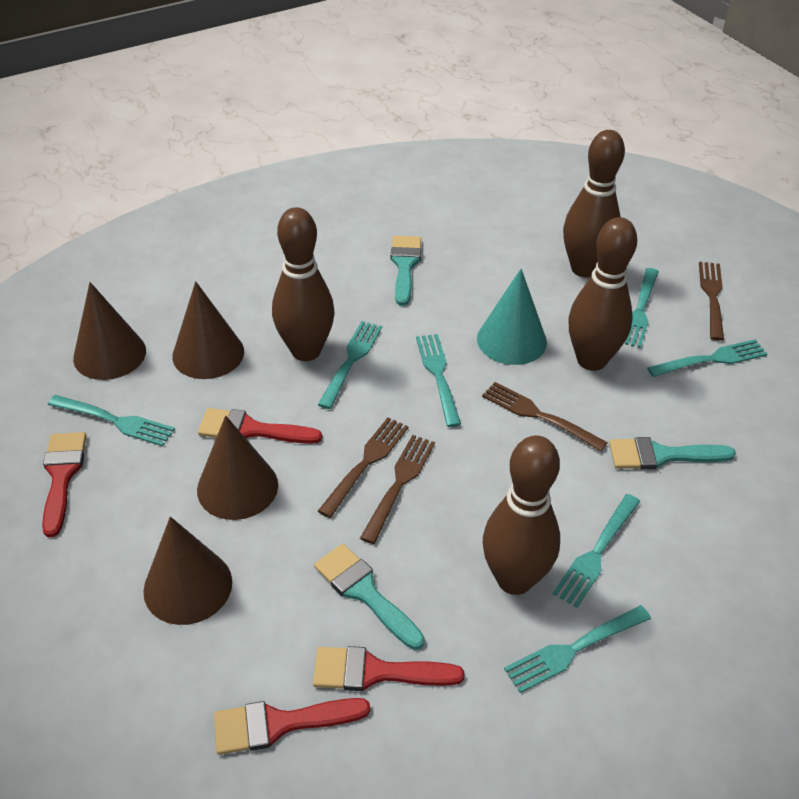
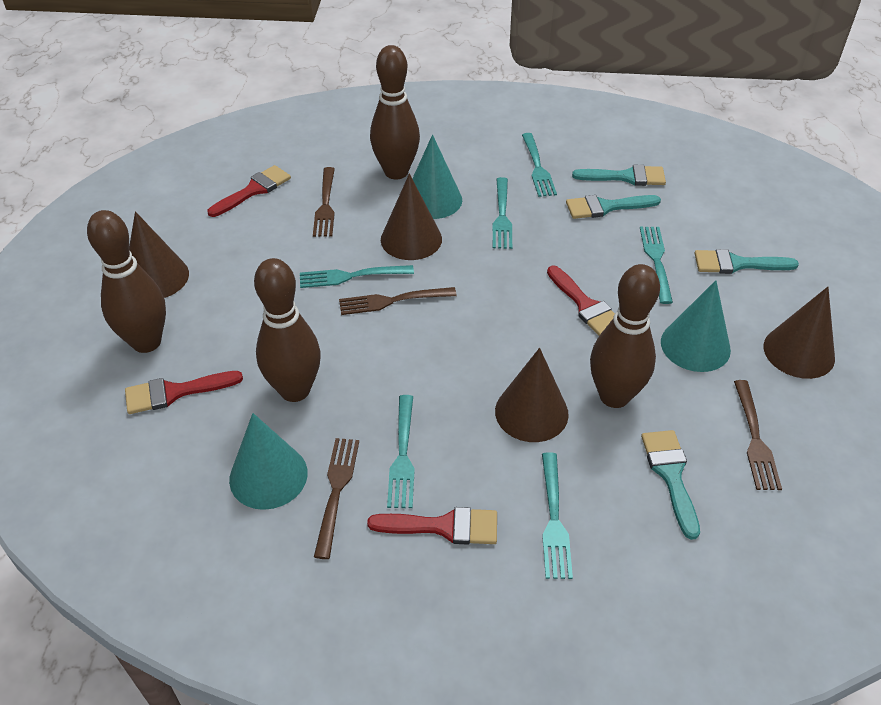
turquoise brush: 3 -> 4
turquoise cone: 1 -> 3
turquoise fork: 7 -> 6

